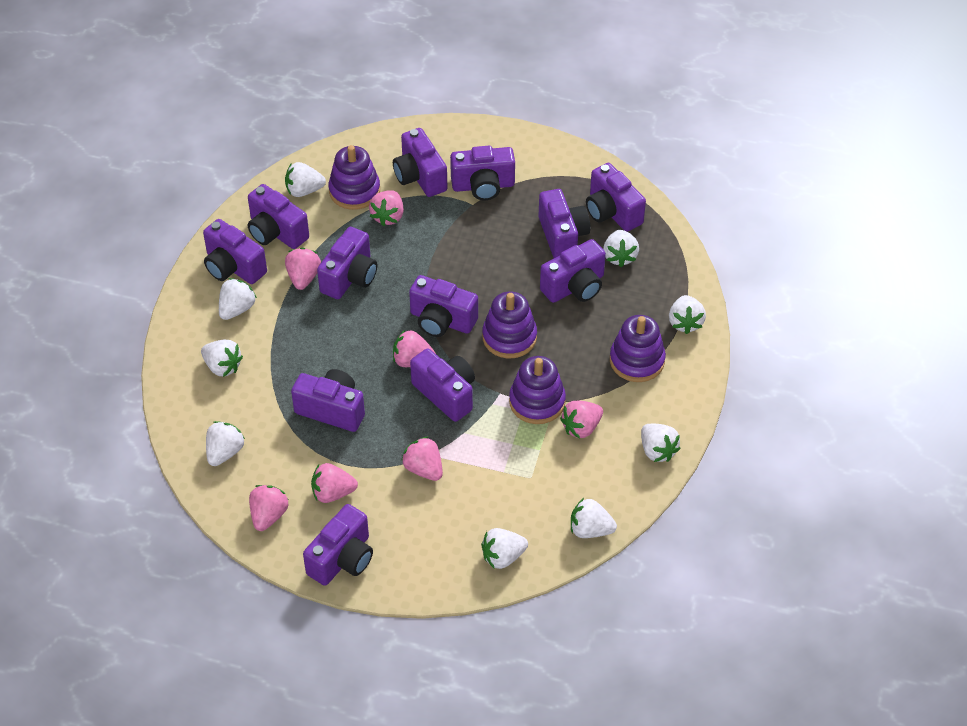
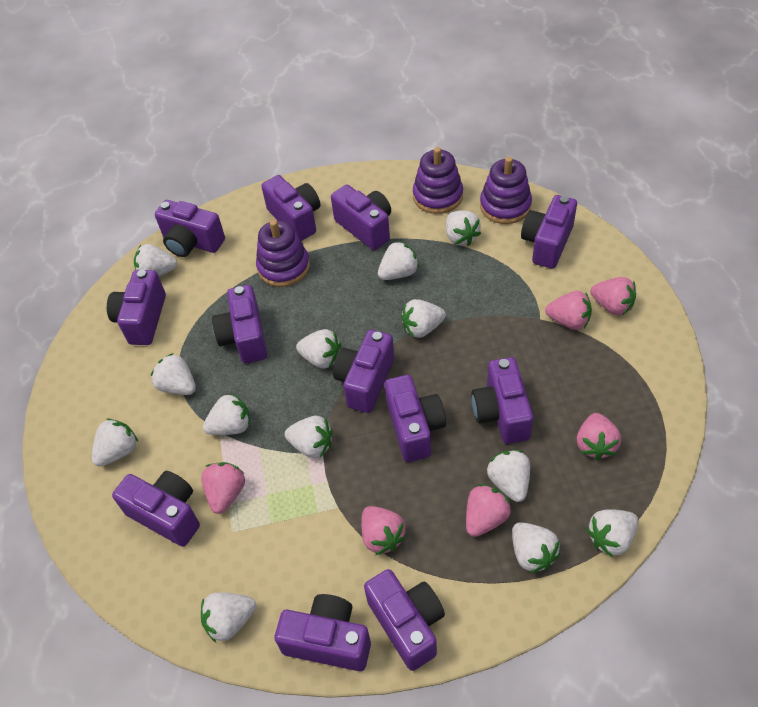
pink strawberry: 7 -> 6
purple stacking toy: 4 -> 3
white strawberry: 9 -> 13

